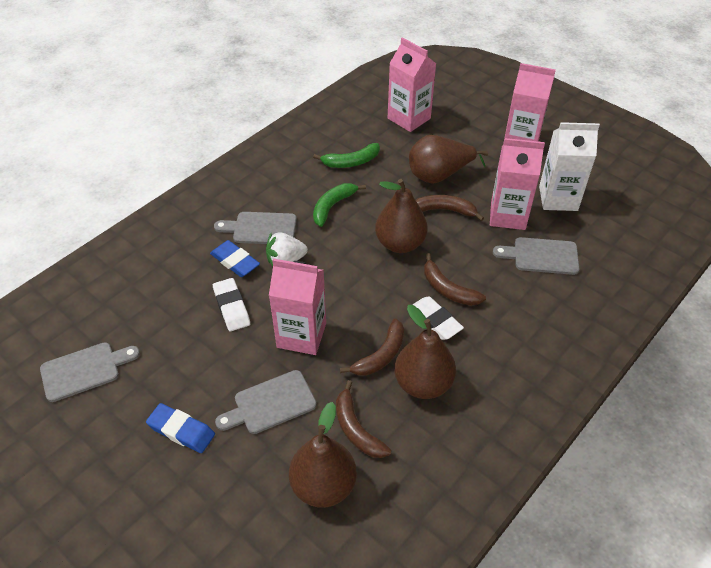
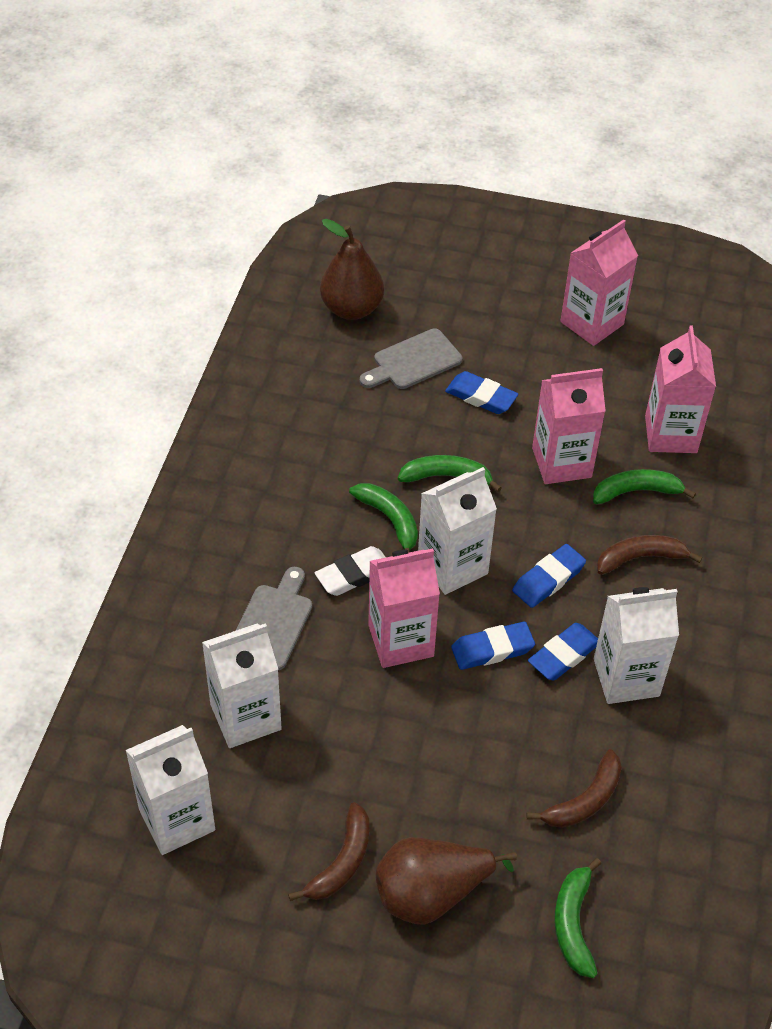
blue eraser: 2 -> 4
brown banana: 4 -> 3
brown pear: 4 -> 2
green banana: 2 -> 4
grey cutting board: 4 -> 2
white carton: 1 -> 4
white eraser: 2 -> 1
white strawberry: 1 -> 0

